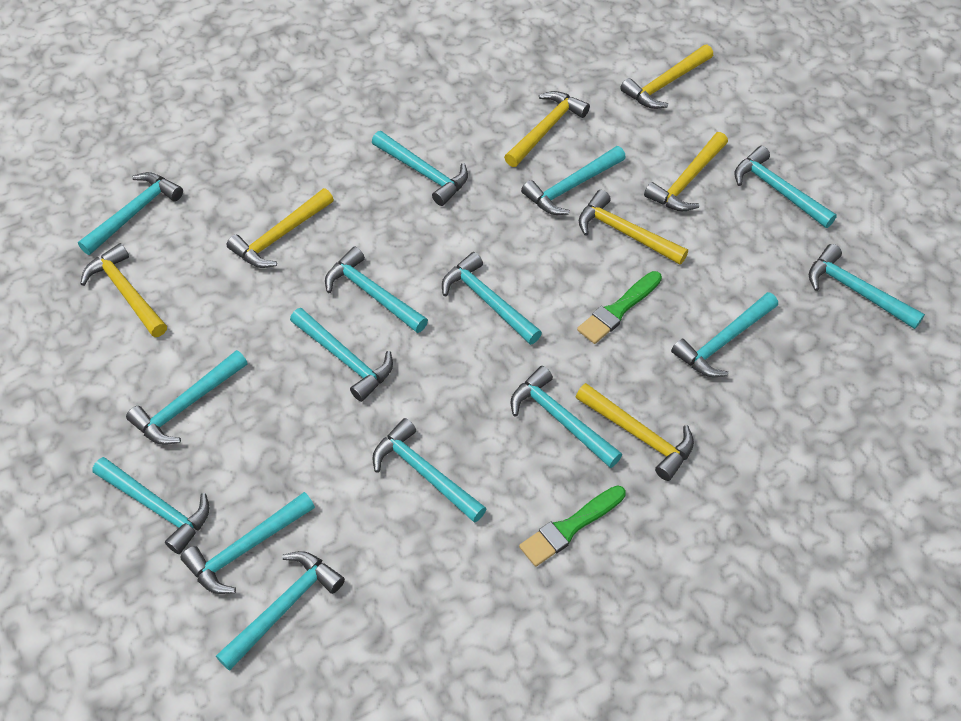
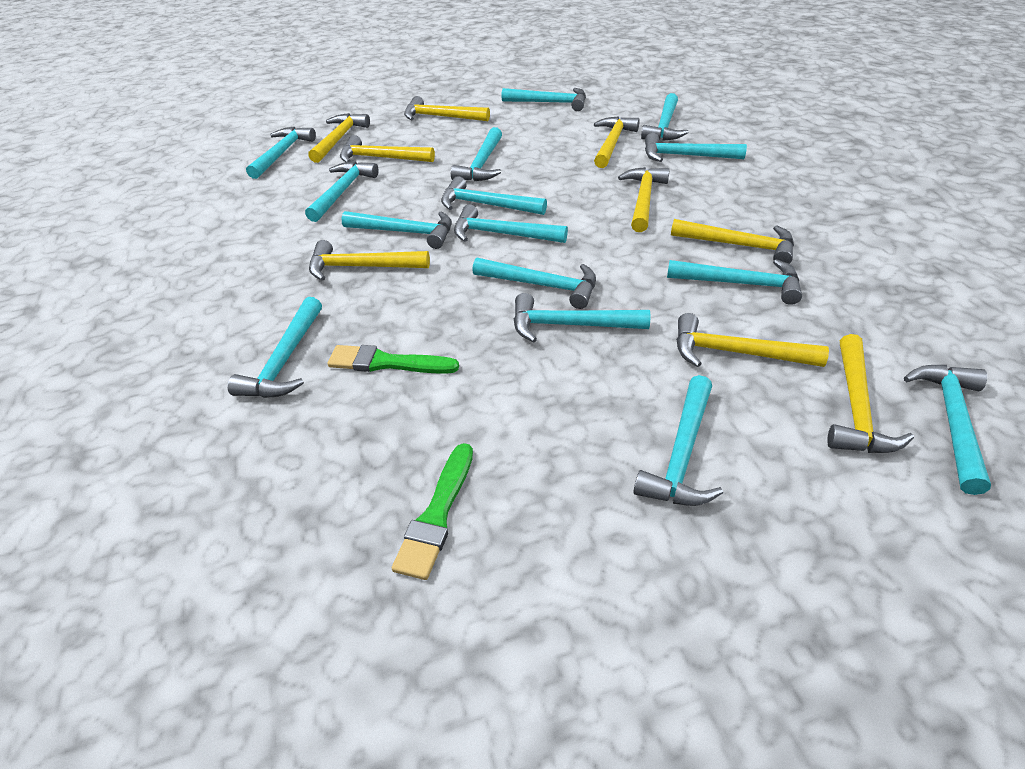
yellow hammer: 7 -> 9

